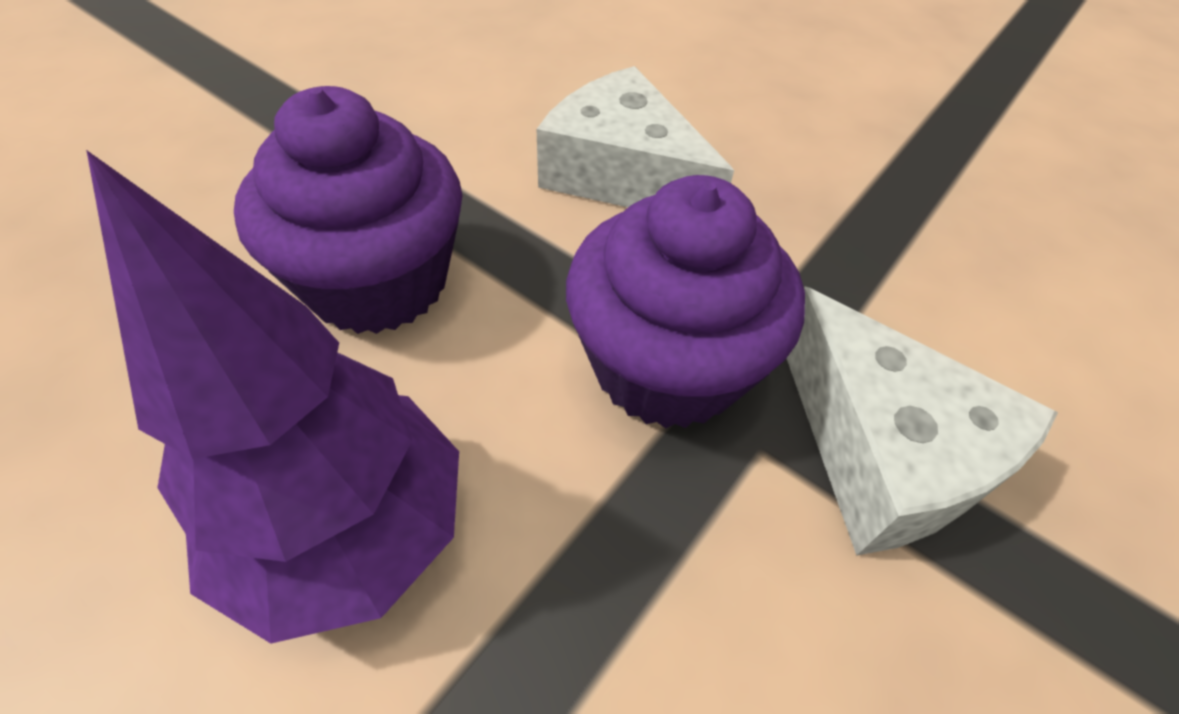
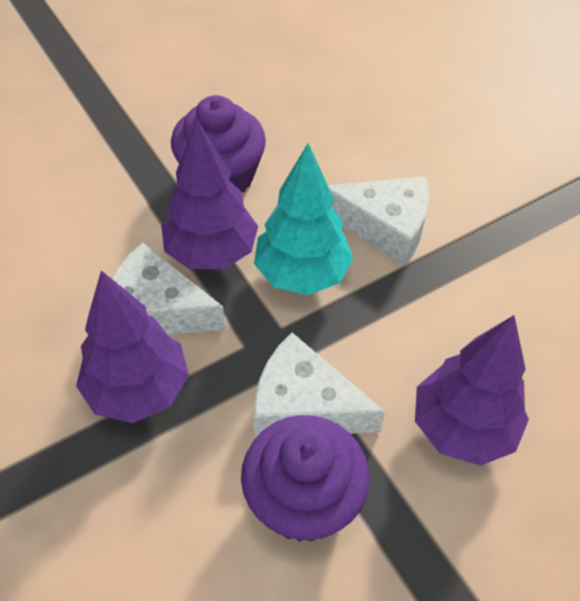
purple tree: 1 -> 3
turquoise tree: 0 -> 1
white cheese: 2 -> 3

